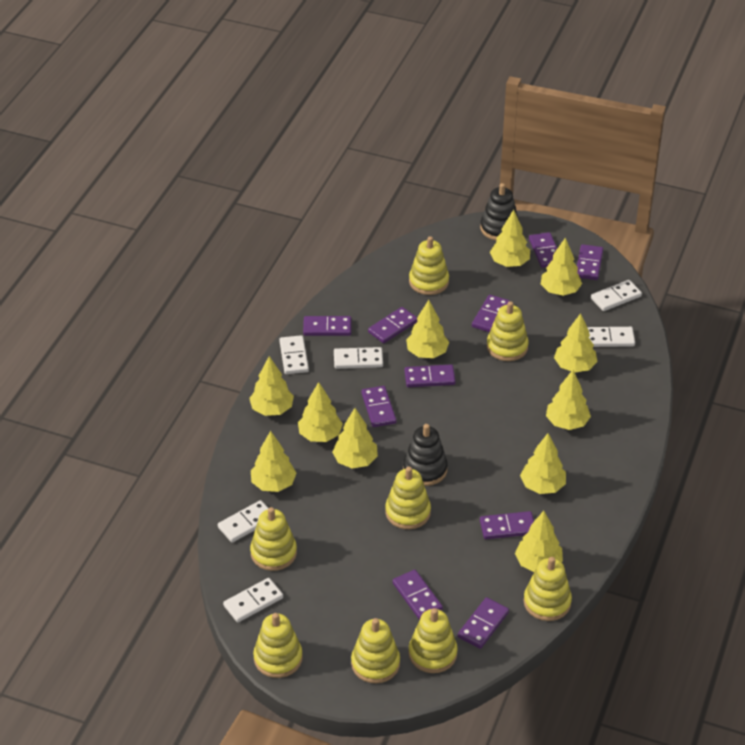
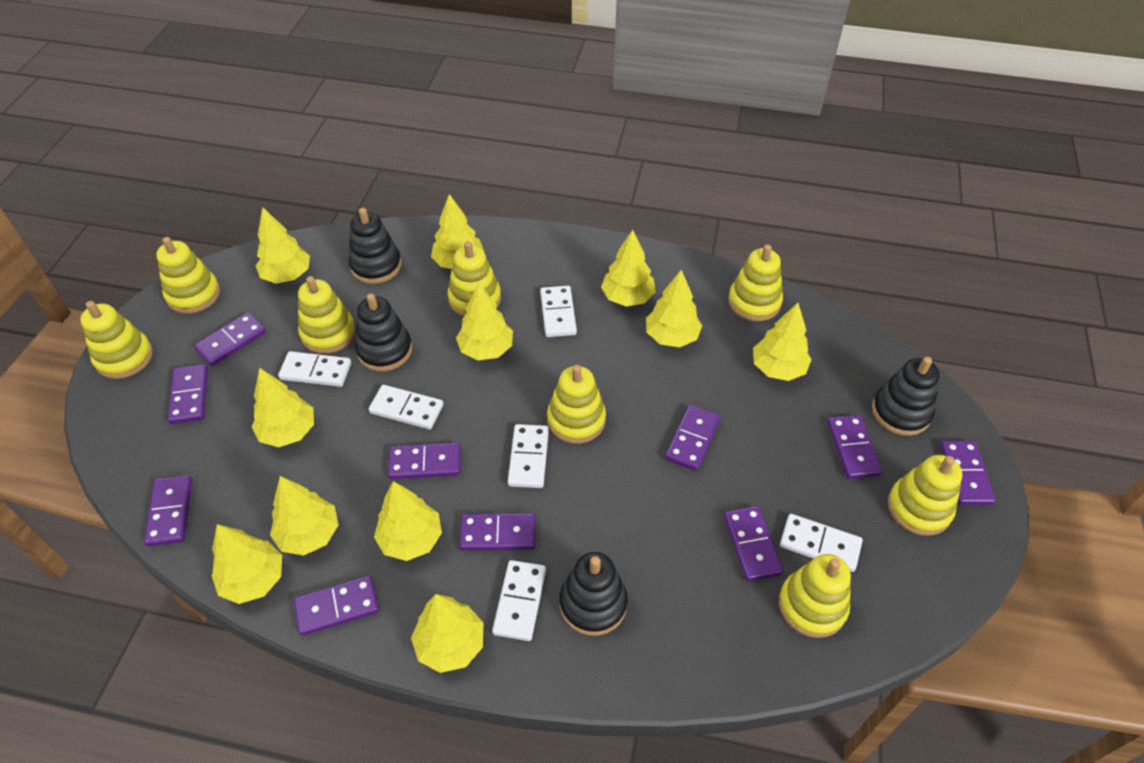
black stacking toy: 2 -> 4

